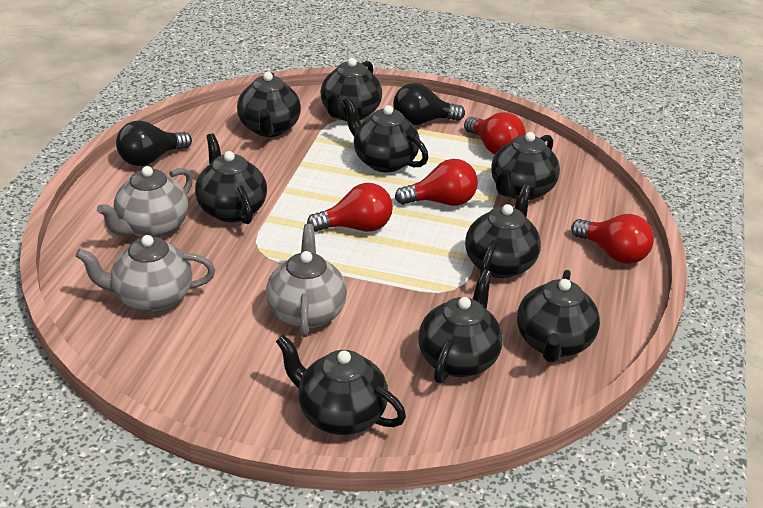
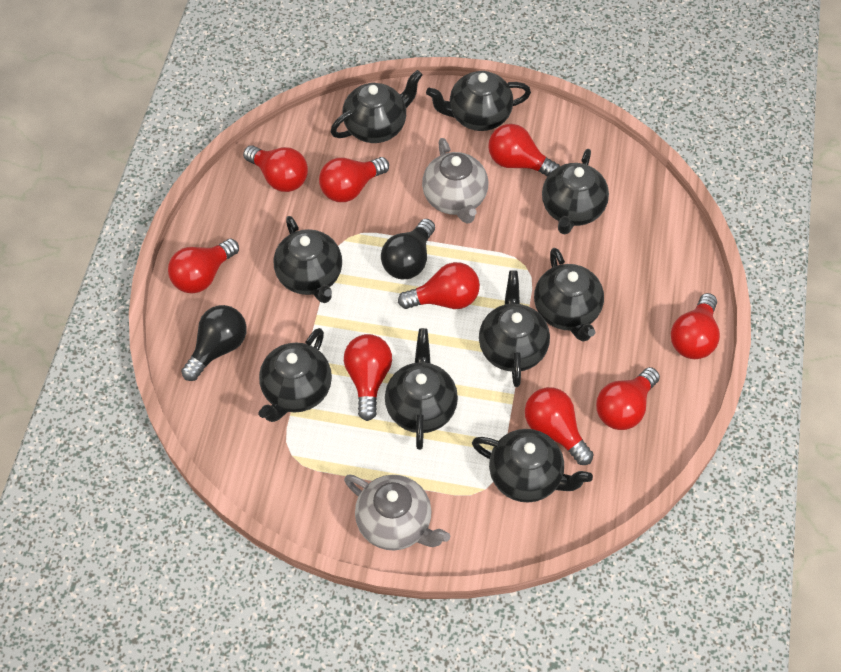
grey teapot: 3 -> 2
red light bulb: 4 -> 9

